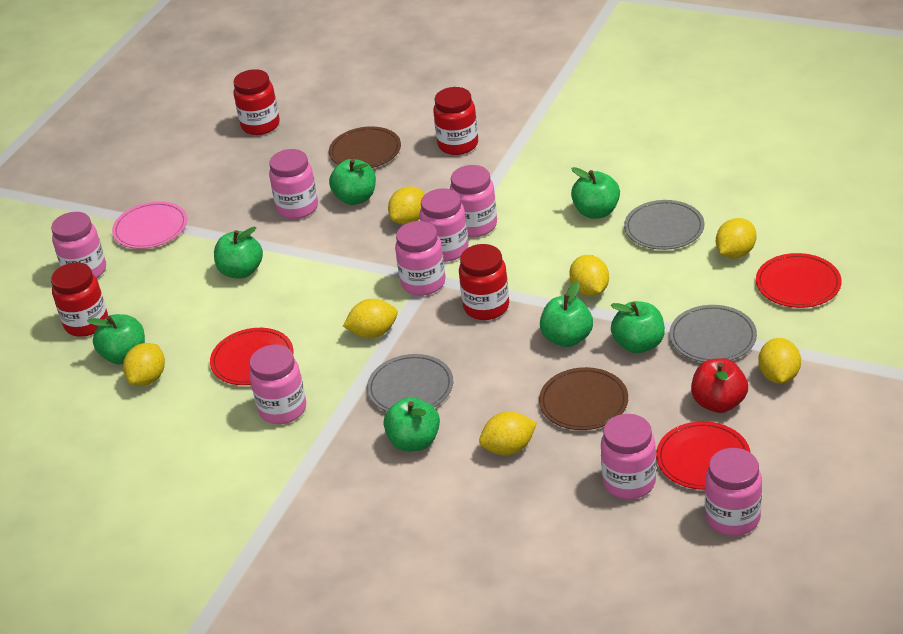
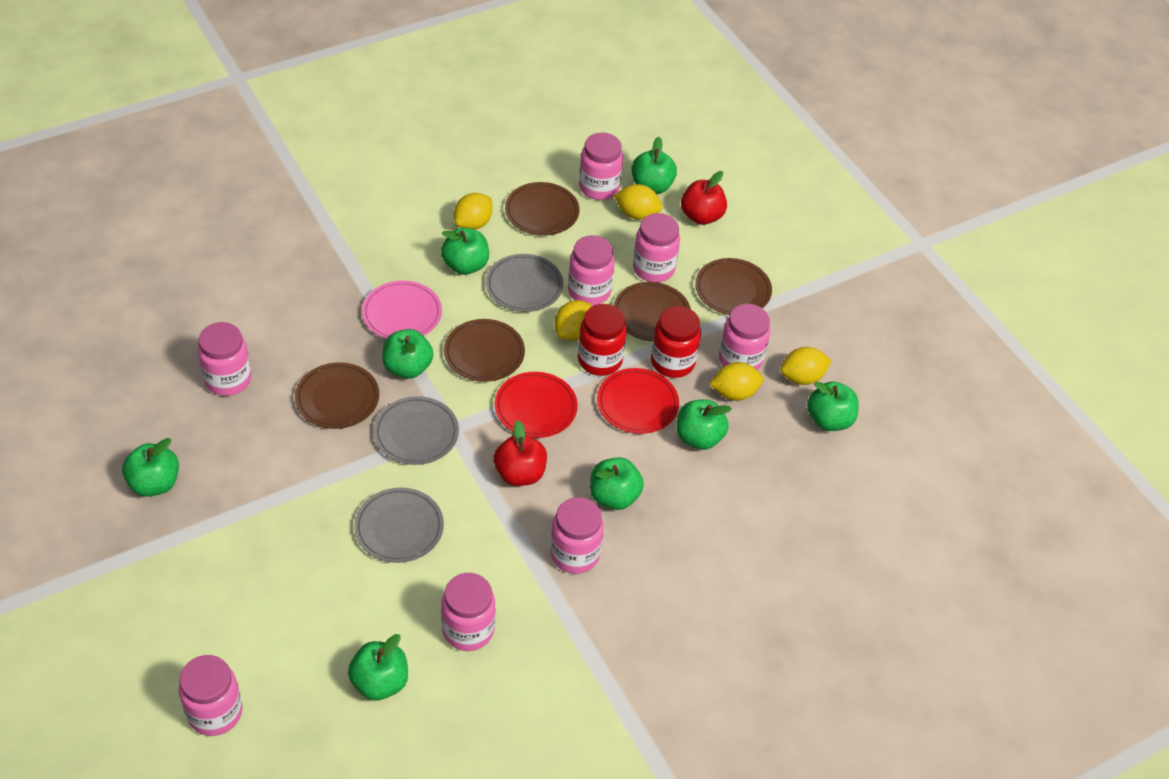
brown plate: 2 -> 5
green apple: 7 -> 8
red apple: 1 -> 2
red jar: 4 -> 2
red plate: 3 -> 2
yellow lemon: 7 -> 5

